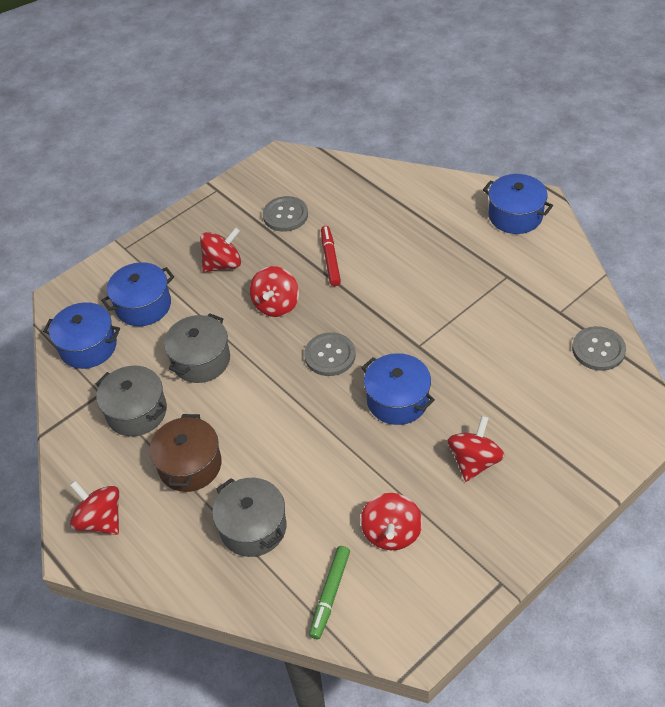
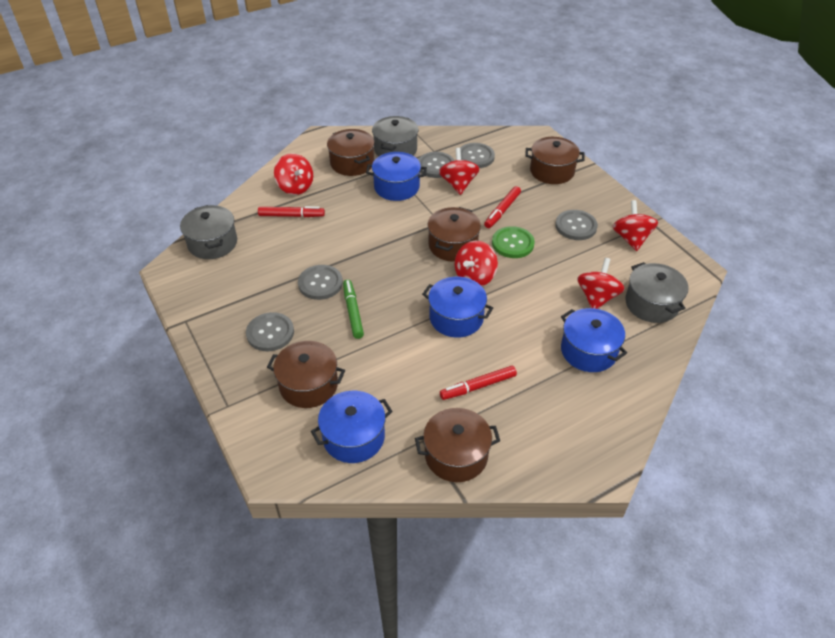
brown pot: 1 -> 5
green button: 0 -> 1
grey button: 3 -> 5
red marker: 1 -> 3

